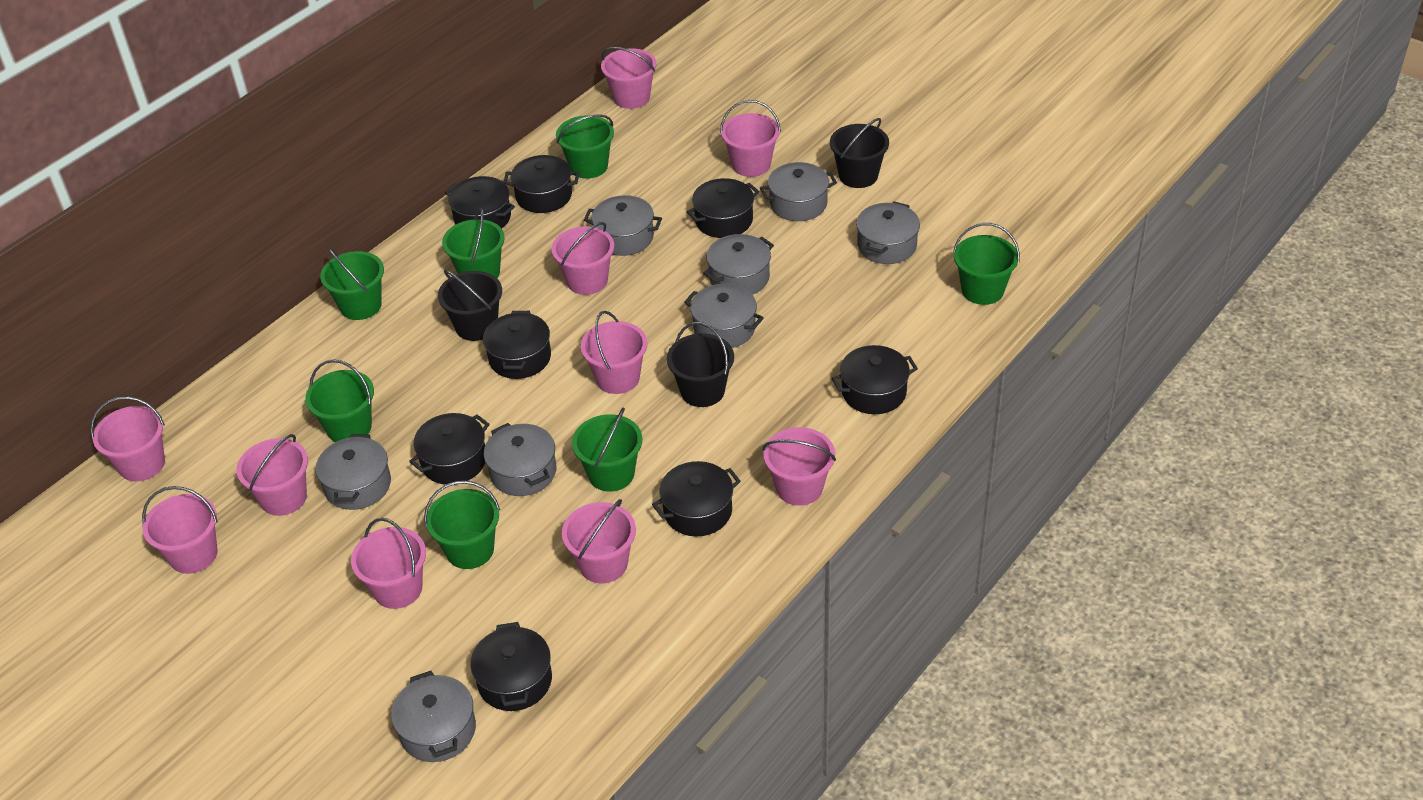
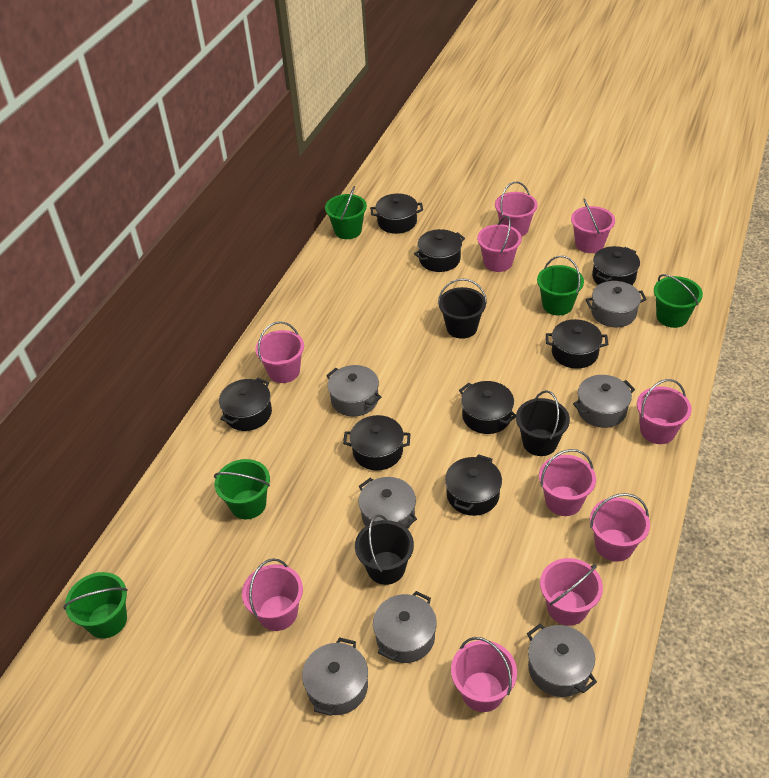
green bucket: 7 -> 5
grey pot: 8 -> 7

